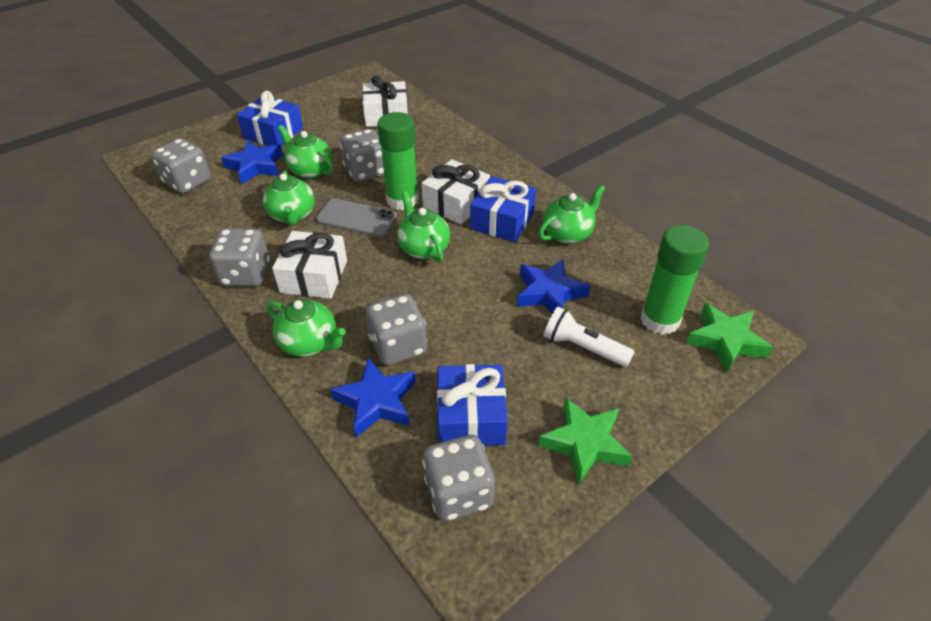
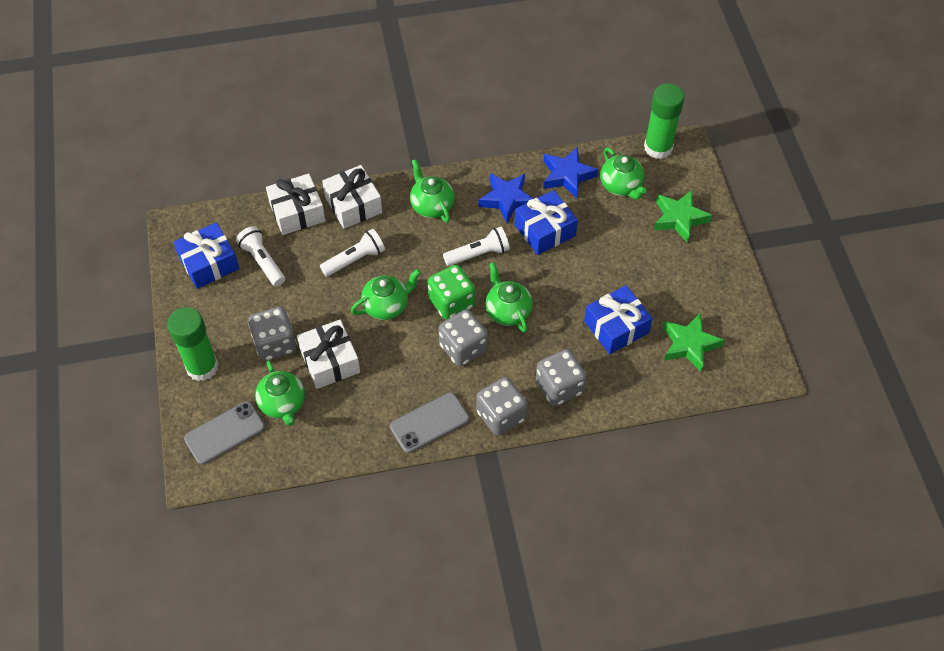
blue star: 3 -> 2
green dice: 0 -> 1
grey dice: 5 -> 4
grey phone: 1 -> 2
white flashlight: 1 -> 3

